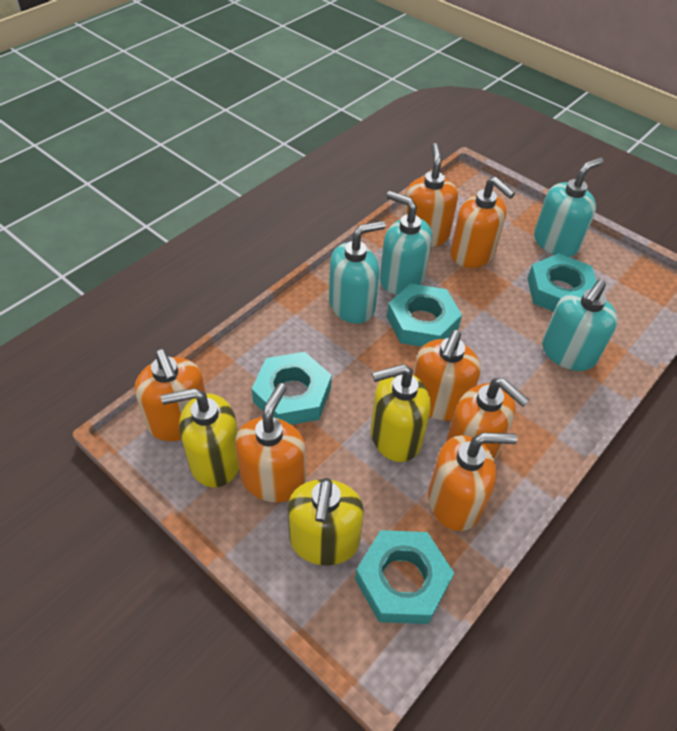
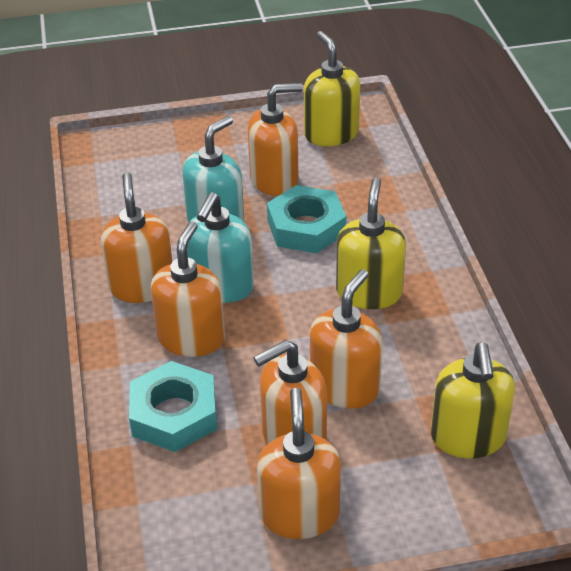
orange soap dispenser: 7 -> 6
turquoise nut: 4 -> 2
turquoise soap dispenser: 4 -> 2

